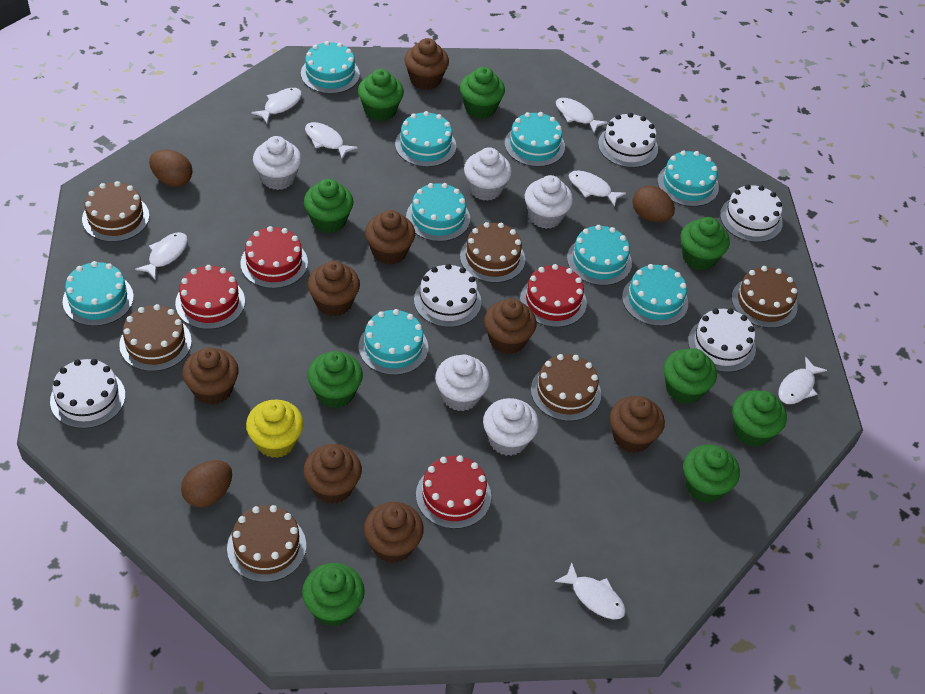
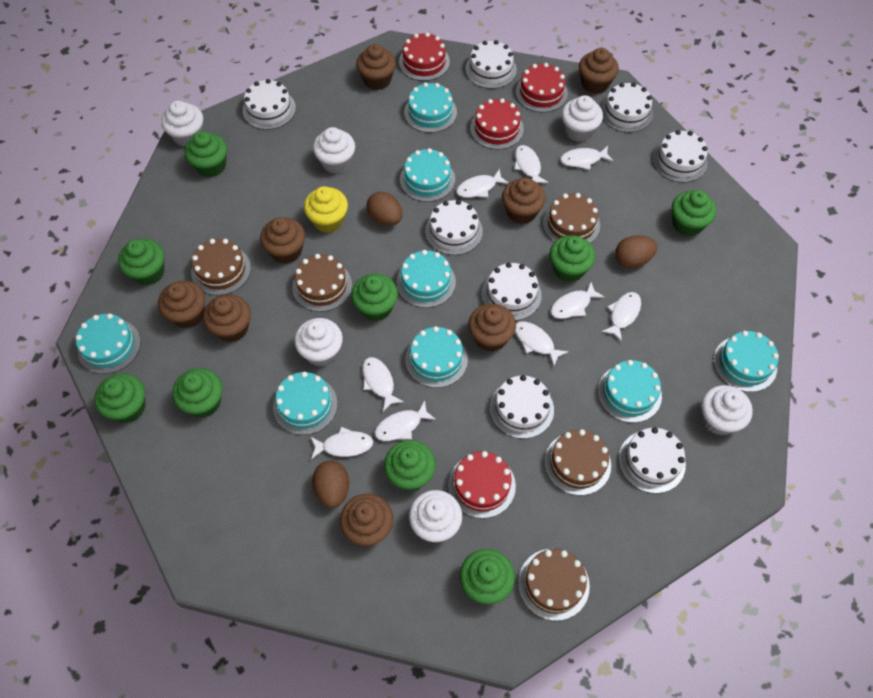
brown cake: 6 -> 5
turquoise cake: 9 -> 8
white cake: 5 -> 8
white cupcake: 5 -> 6
white fish: 7 -> 9

